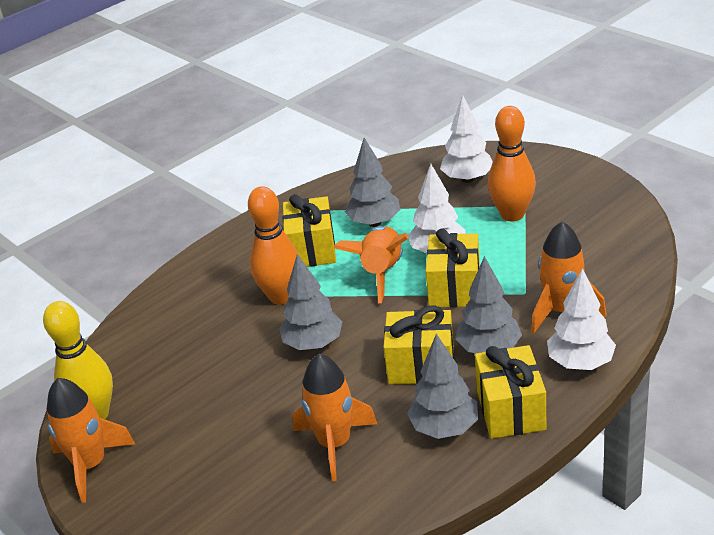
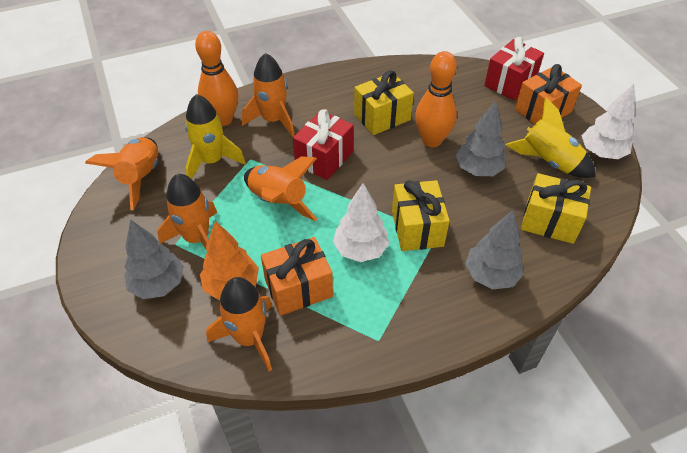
grey tree: 4 -> 3
orange gift: 0 -> 2
orange rocket: 4 -> 5
orange tree: 0 -> 1
red gift: 0 -> 2
white tree: 3 -> 2
yellow bowling pin: 1 -> 0
yellow gift: 4 -> 3
yellow rocket: 0 -> 2

